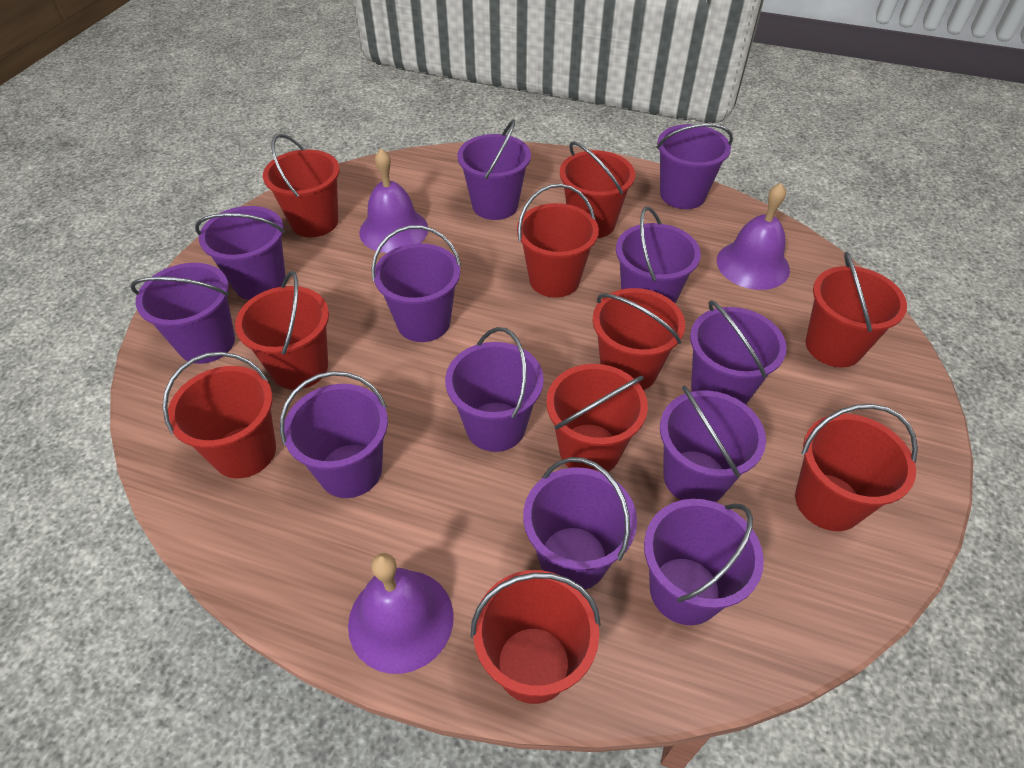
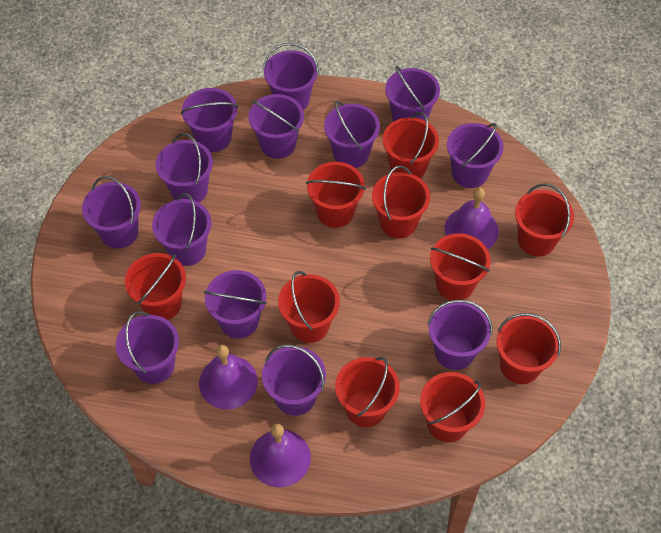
purple bucket: 12 -> 13

